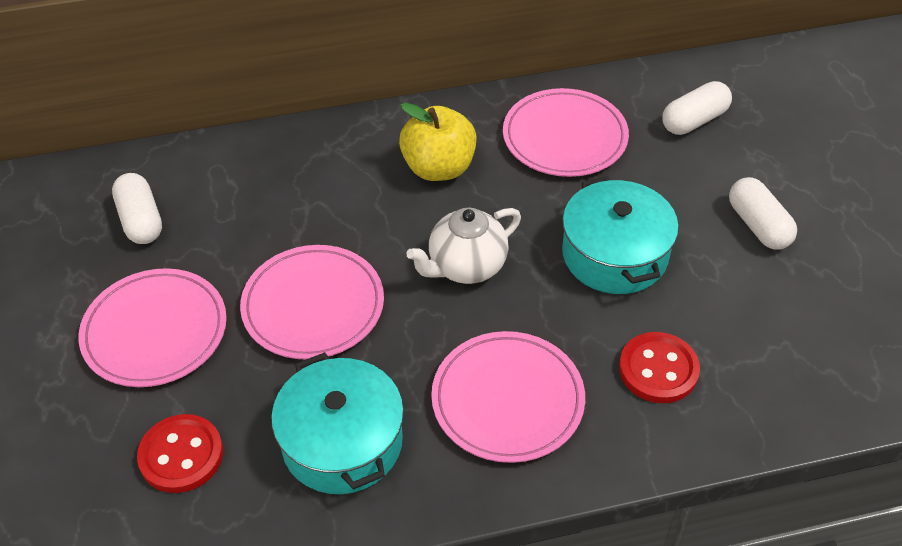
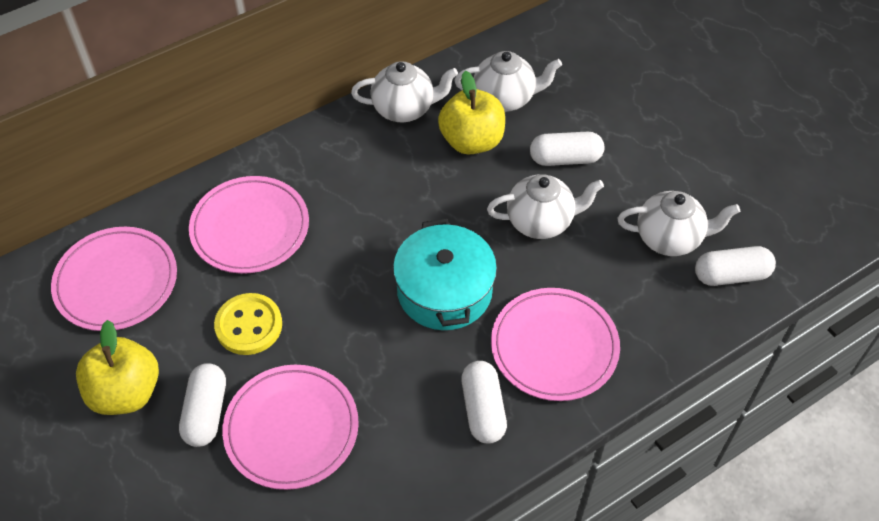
red button: 2 -> 0
turquoise pot: 2 -> 1
white capsule: 3 -> 4
white teapot: 1 -> 4
yellow apple: 1 -> 2
yellow button: 0 -> 1

